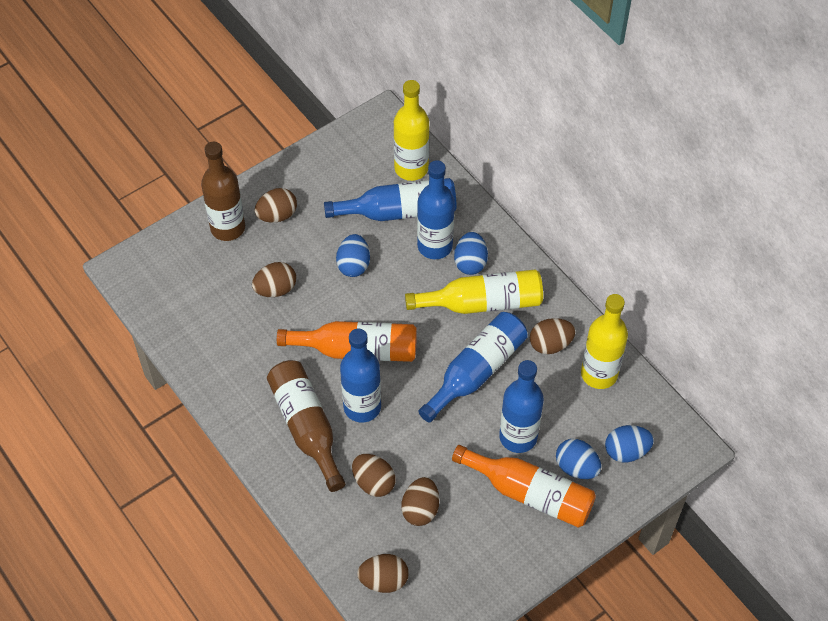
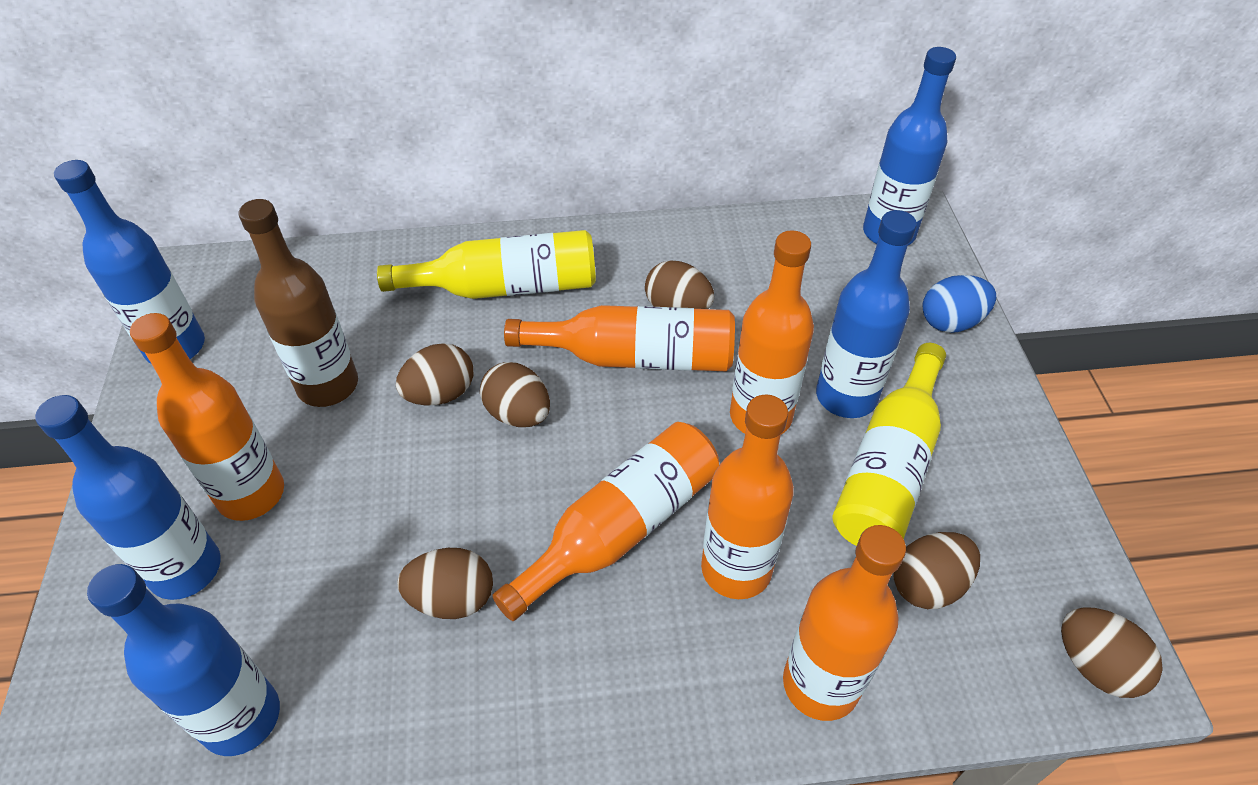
blue egg: 4 -> 1
brown bottle: 2 -> 1
orange bottle: 2 -> 6
yellow bottle: 3 -> 2

